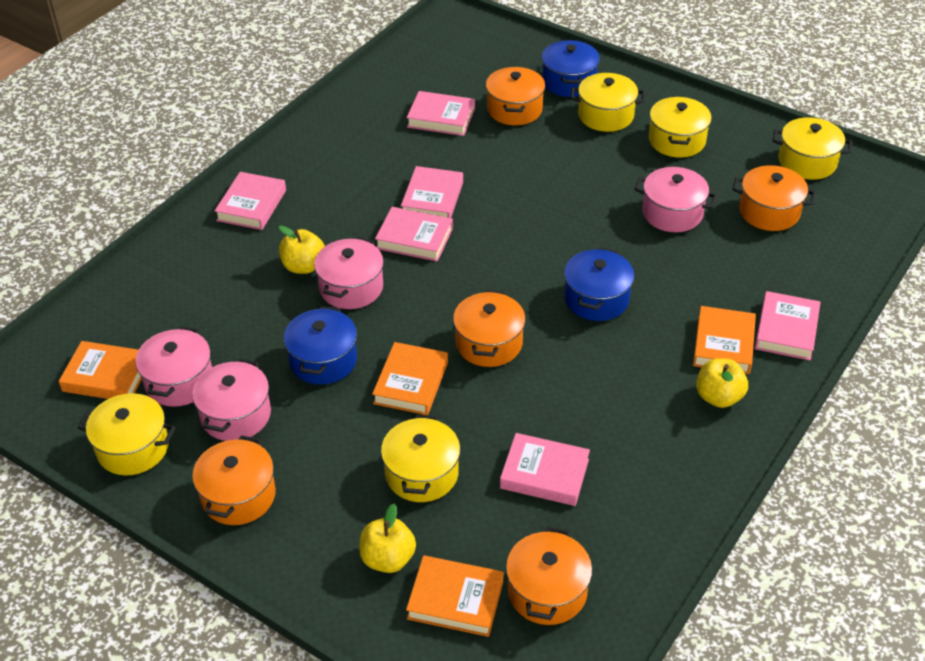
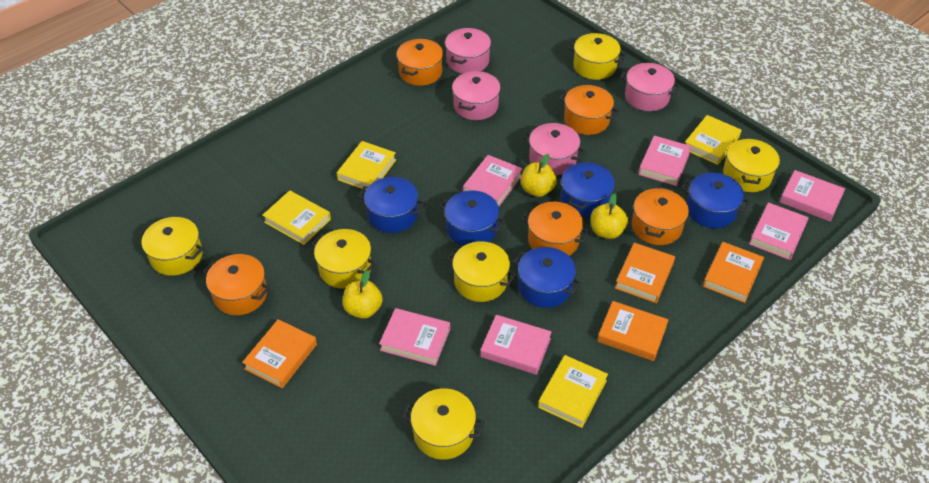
blue pot: 3 -> 5
yellow book: 0 -> 4
yellow pot: 5 -> 6

